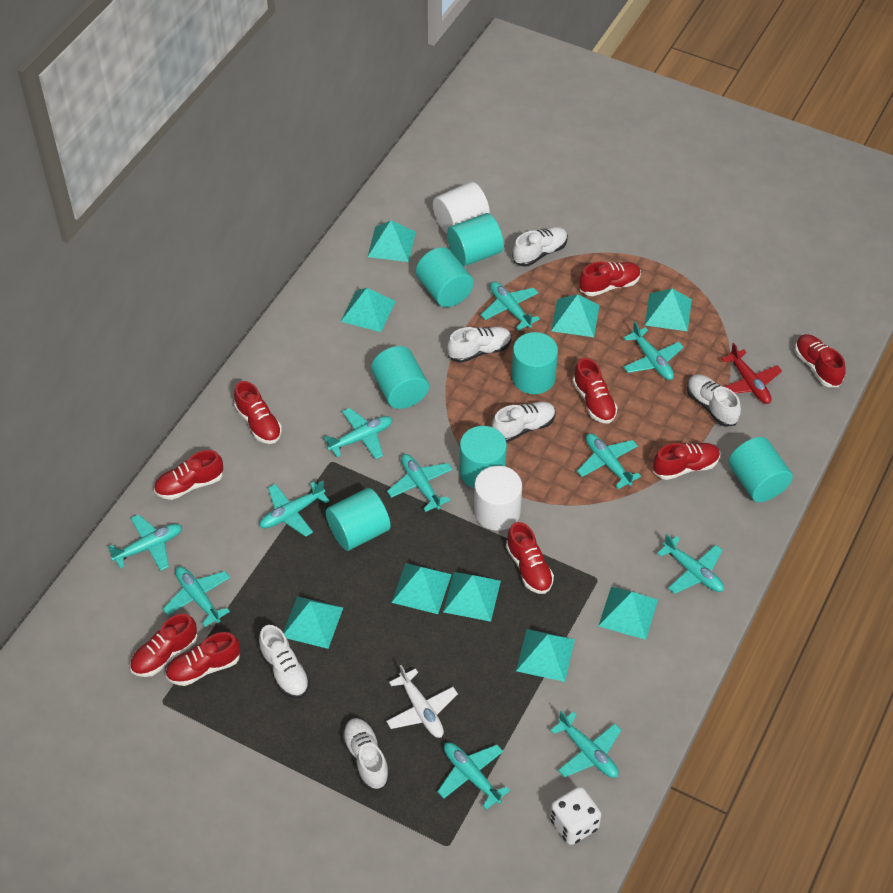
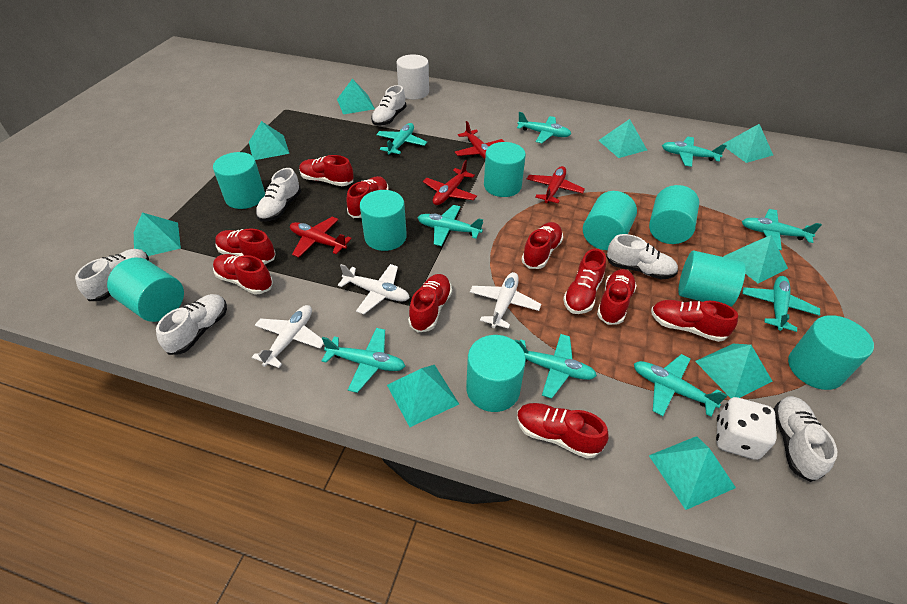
red plane: 1 -> 4
red shoe: 9 -> 10
turquoise cylinder: 7 -> 9
turquoise plane: 11 -> 9
white cylinder: 2 -> 1
white plane: 1 -> 3

